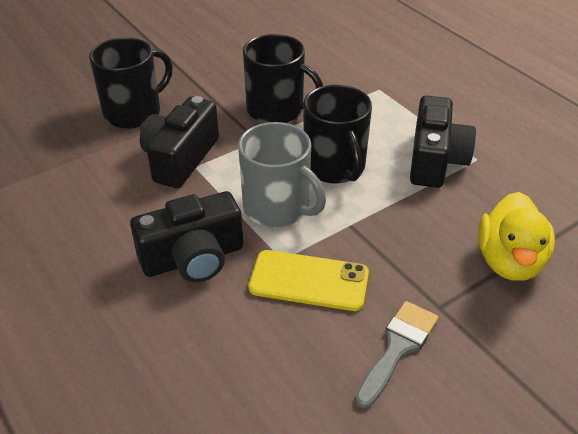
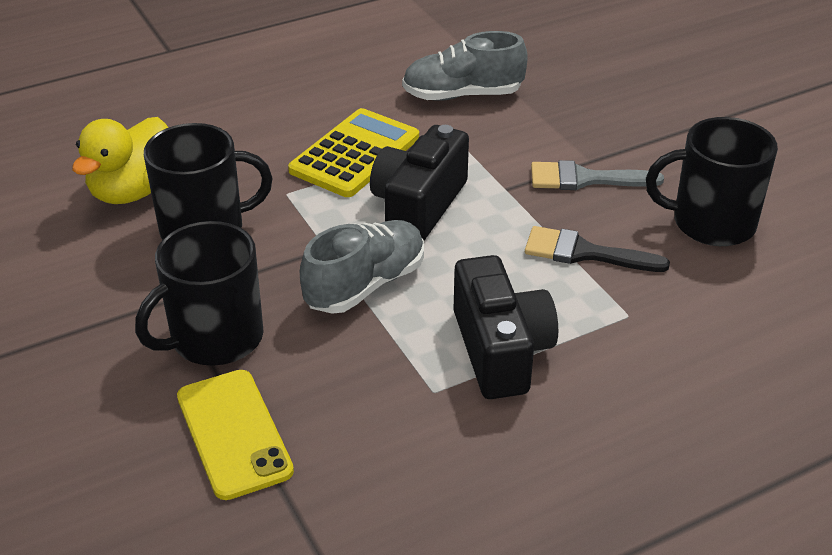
black brush: 0 -> 1
black camera: 3 -> 2
grey mug: 1 -> 0
grey shoe: 0 -> 2
yellow calculator: 0 -> 1

